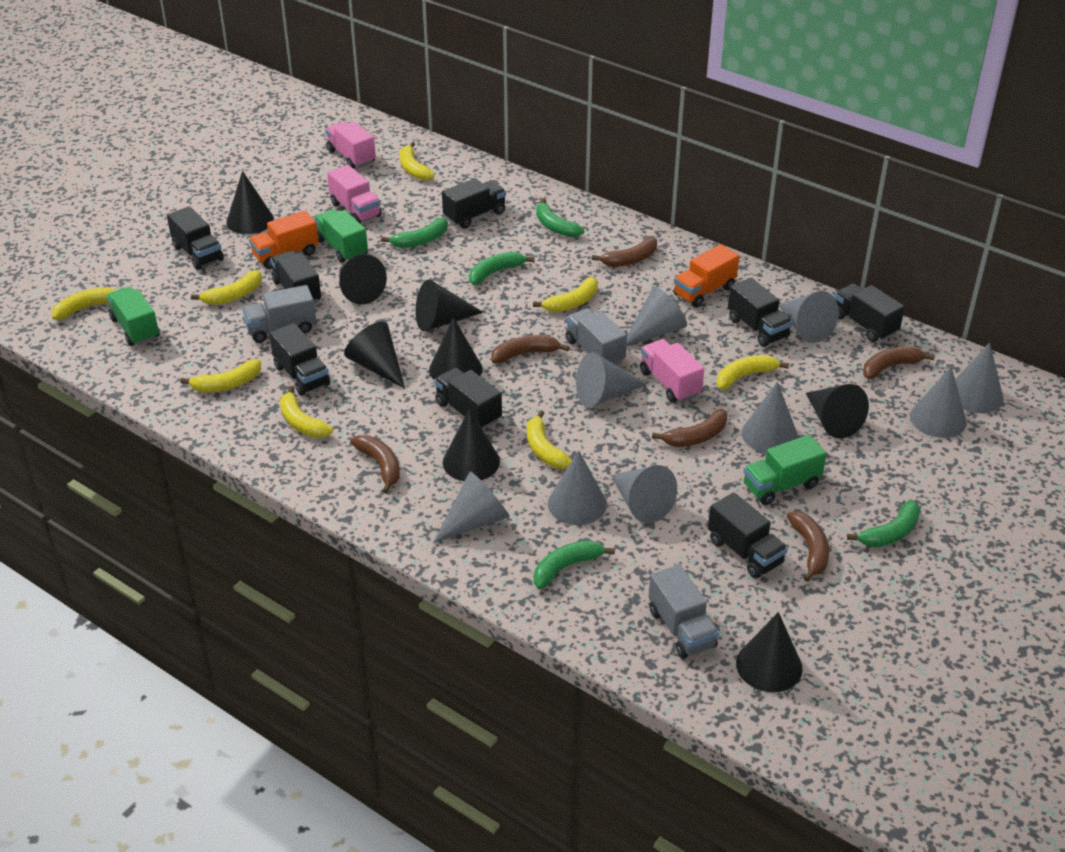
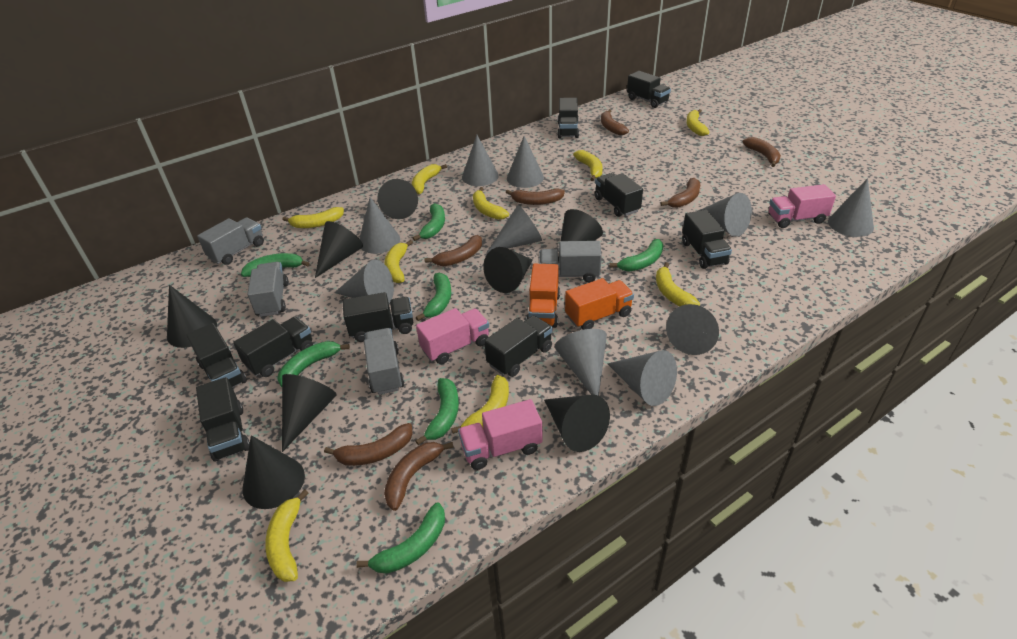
black truck: 8 -> 9
brown banana: 6 -> 7
green banana: 5 -> 7
green truck: 3 -> 0
grey cone: 9 -> 10
grey truck: 3 -> 4
yellow banana: 8 -> 9

